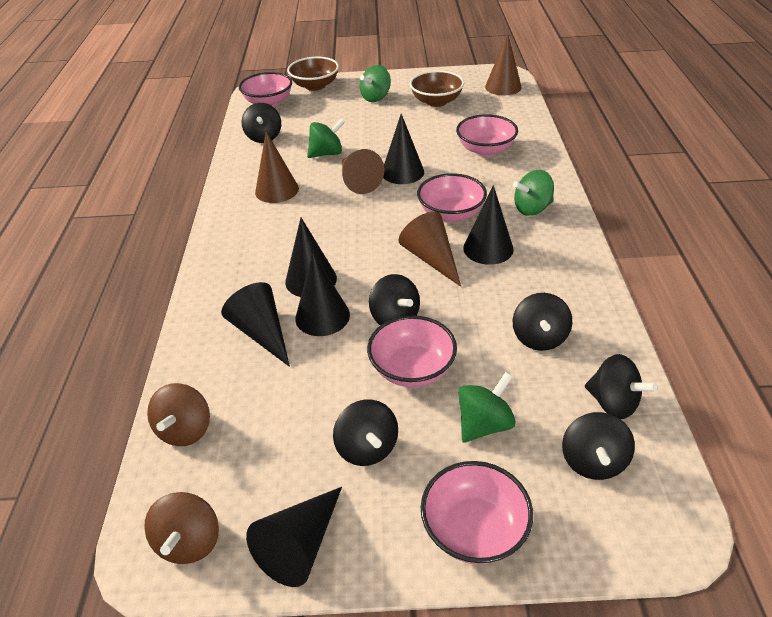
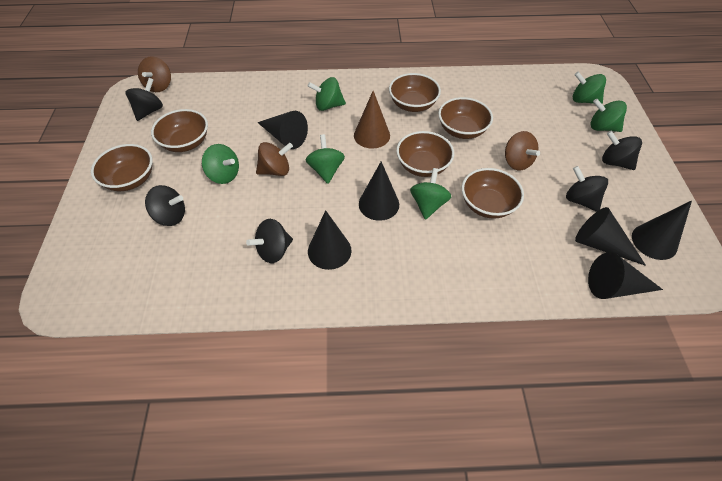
black spinning top: 6 -> 5
brown bowl: 2 -> 6
brown cone: 4 -> 1
brown spinning top: 2 -> 3
green spinning top: 4 -> 6
pink bowl: 5 -> 0

